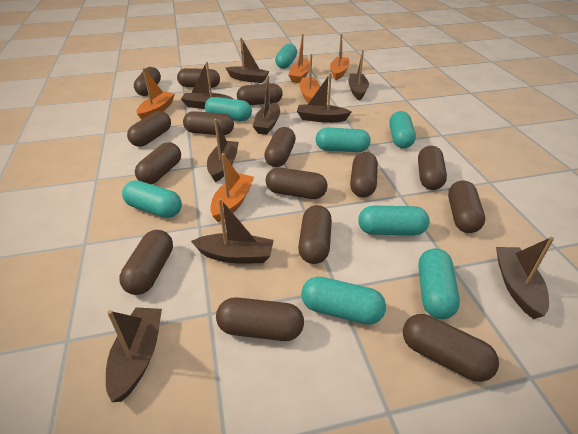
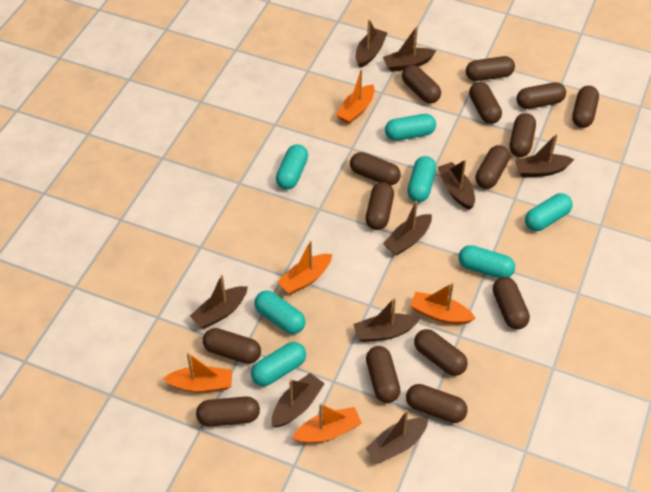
turquoise capsule: 8 -> 7

